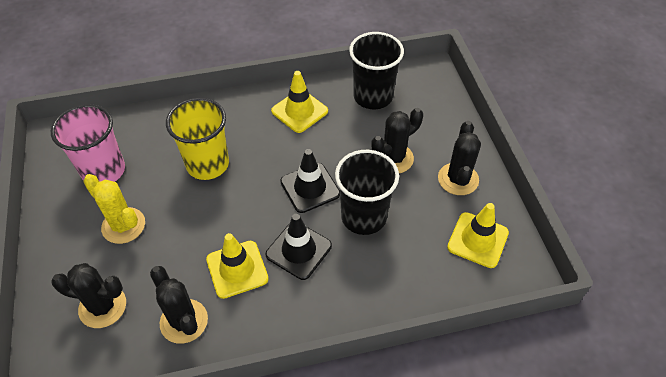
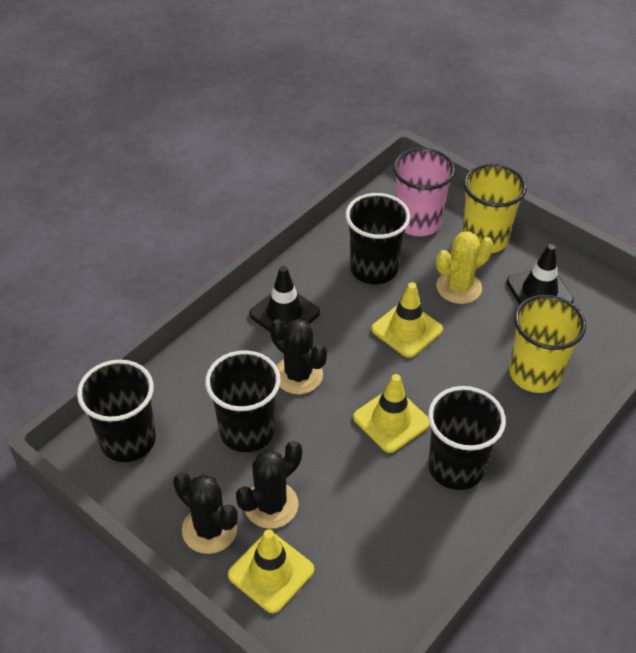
black cactus: 4 -> 3
black cup: 2 -> 4
yellow cup: 1 -> 2

